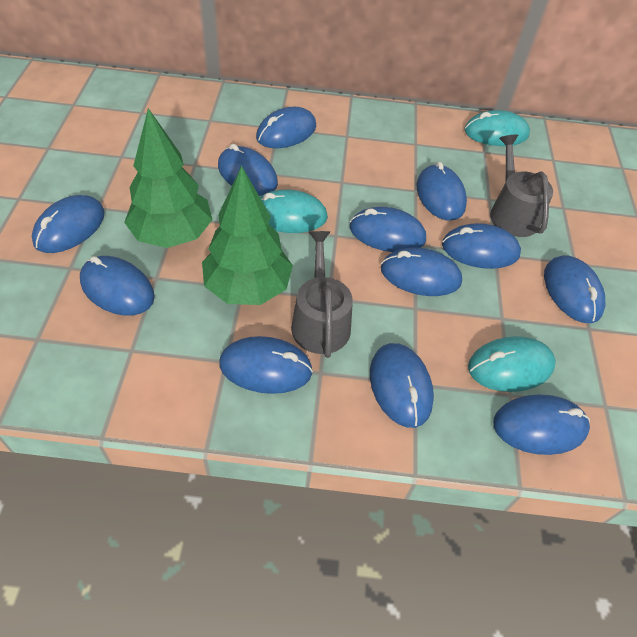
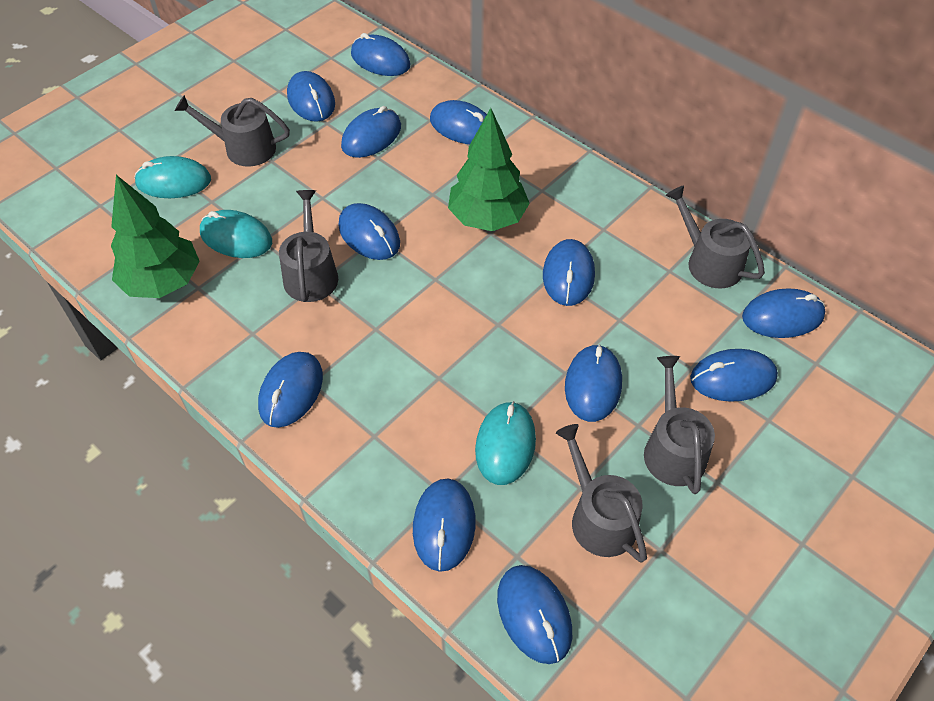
grey watering can: 2 -> 5

